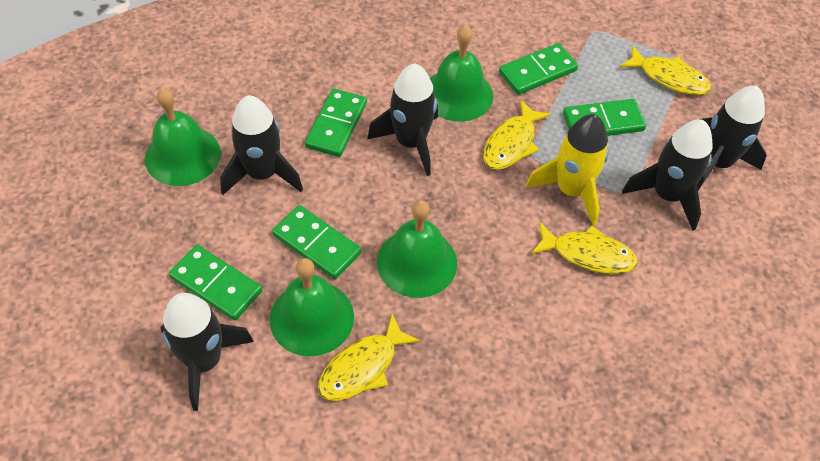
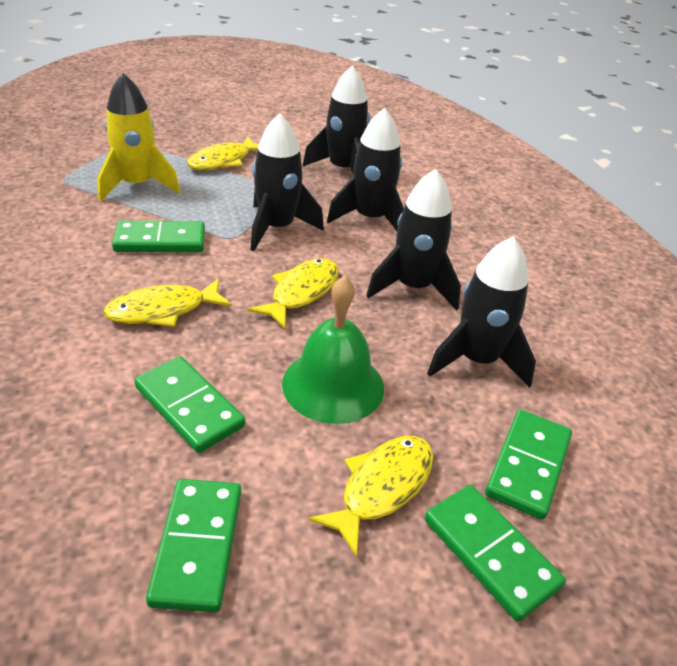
green bell: 4 -> 1

